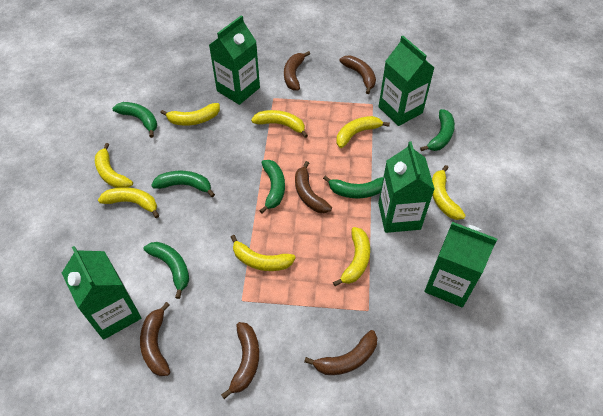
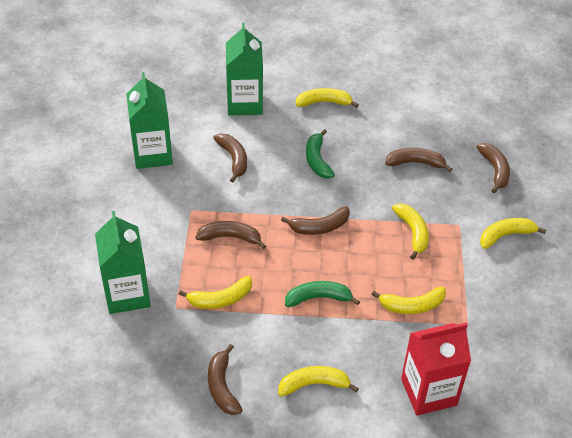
green banana: 6 -> 2
green carton: 5 -> 3
red carton: 0 -> 1
yellow banana: 8 -> 6

